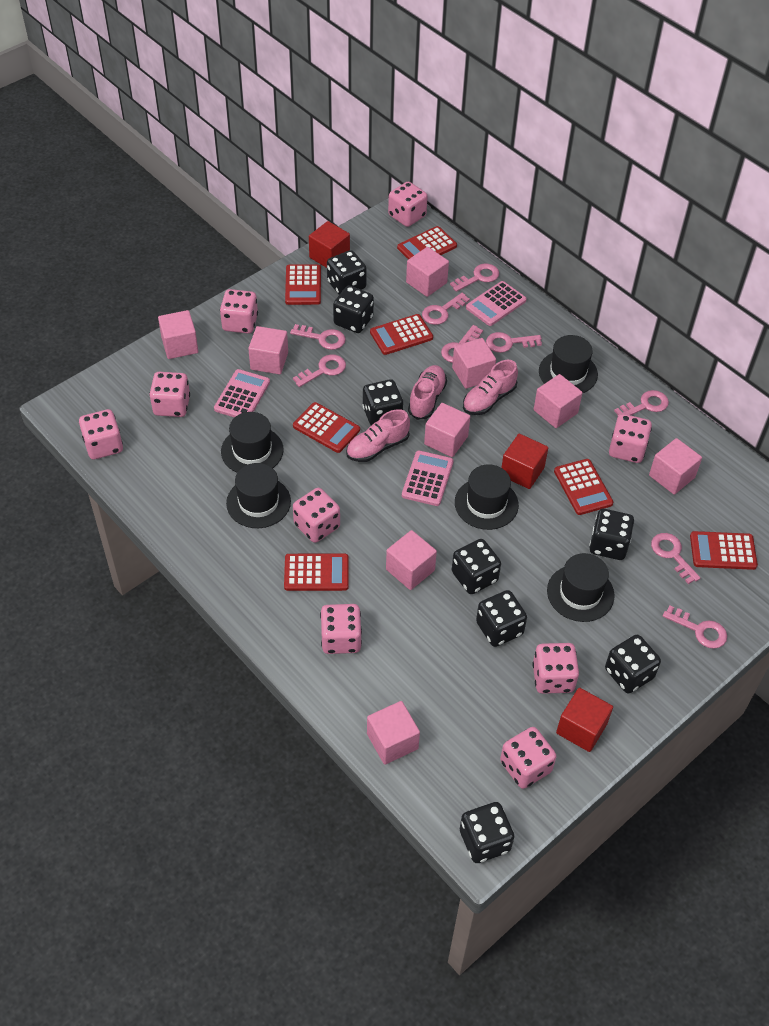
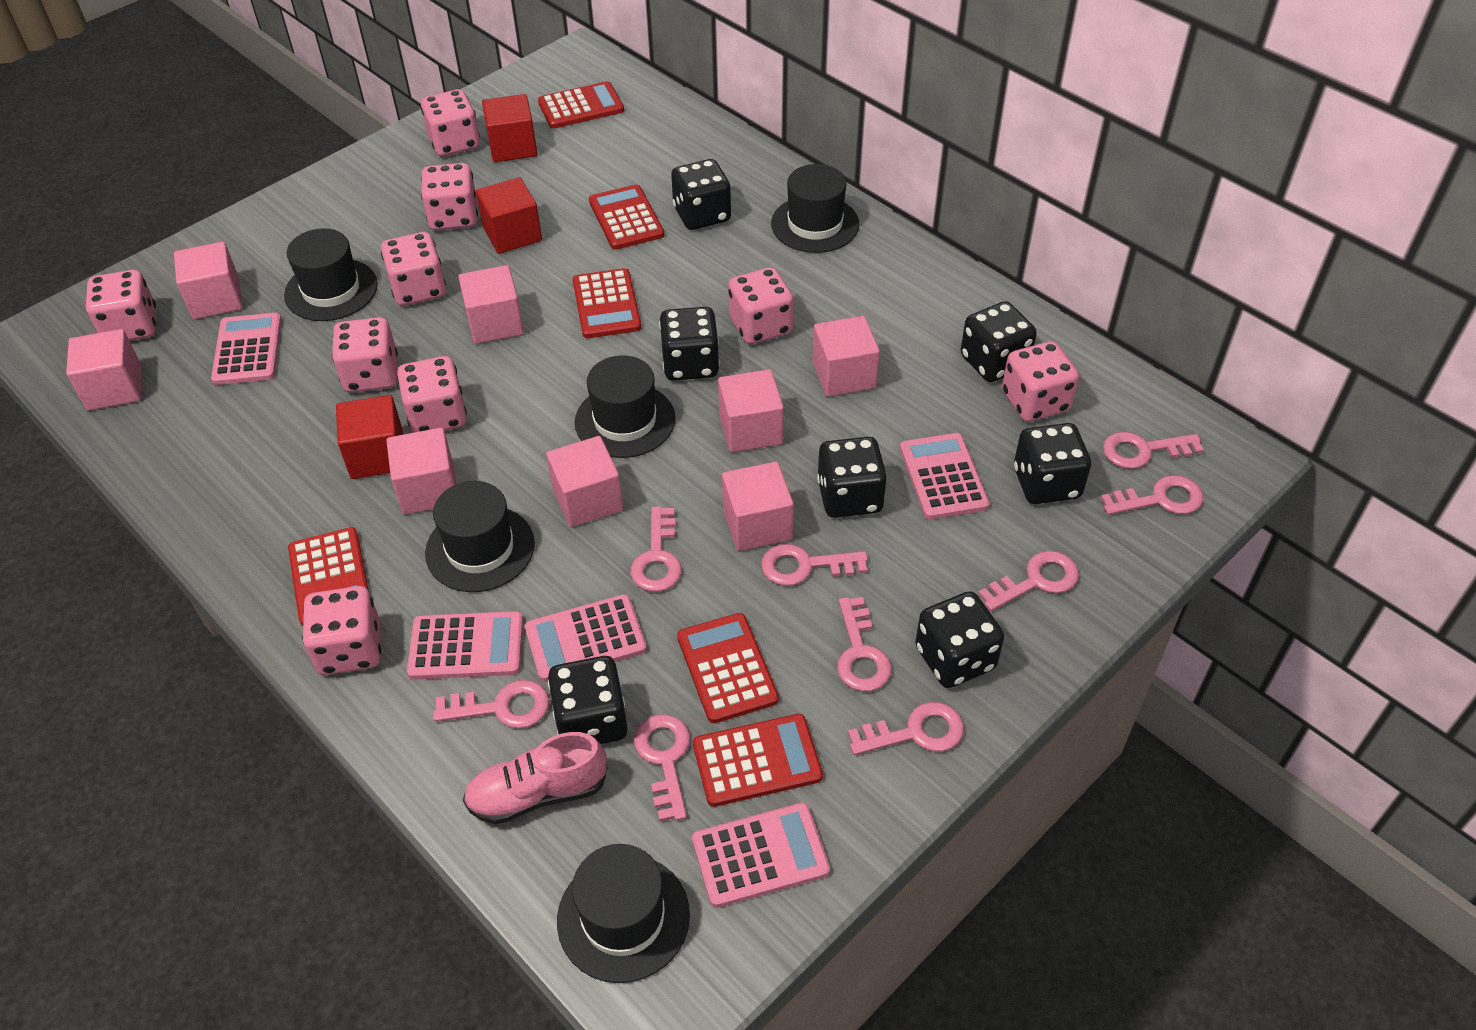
black dice: 8 -> 7
pink calculator: 3 -> 5
pink cube: 9 -> 8
pink shoe: 3 -> 1
red calculator: 7 -> 6

